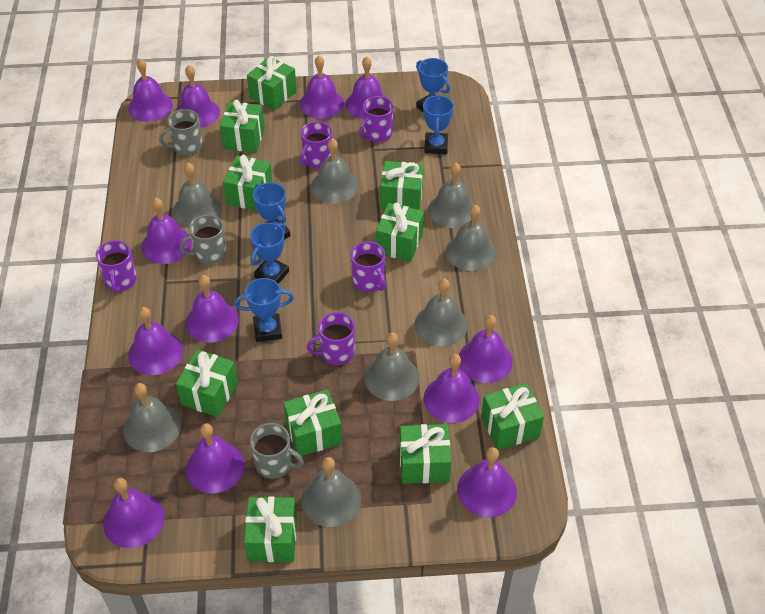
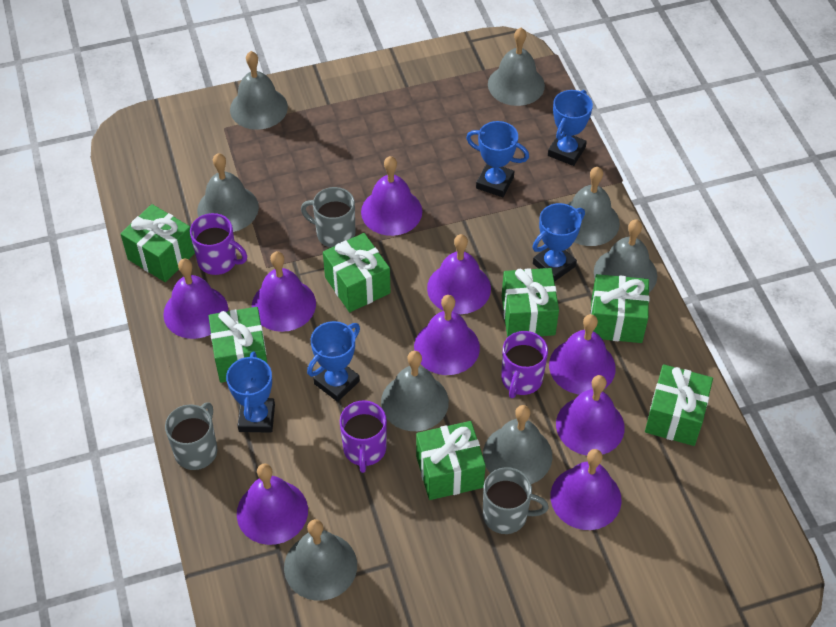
green gift: 10 -> 7
purple bell: 12 -> 9
purple mug: 5 -> 3

